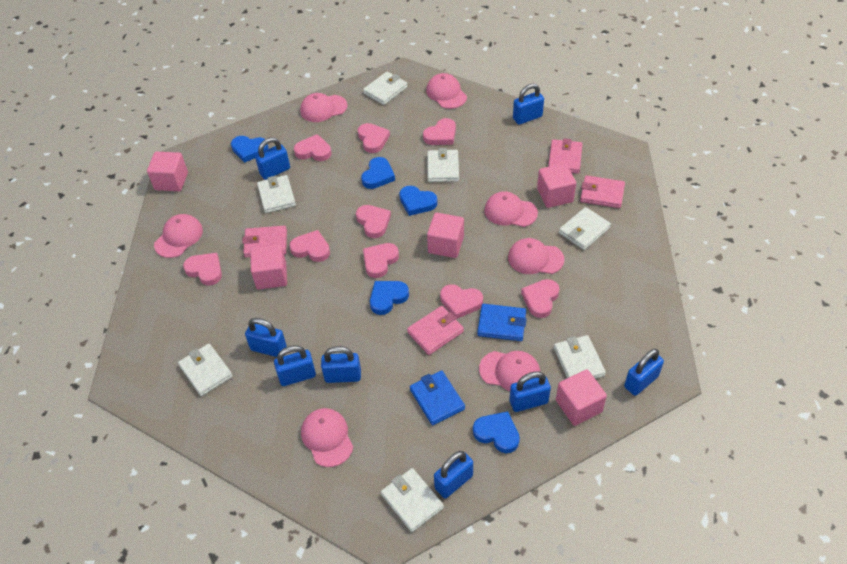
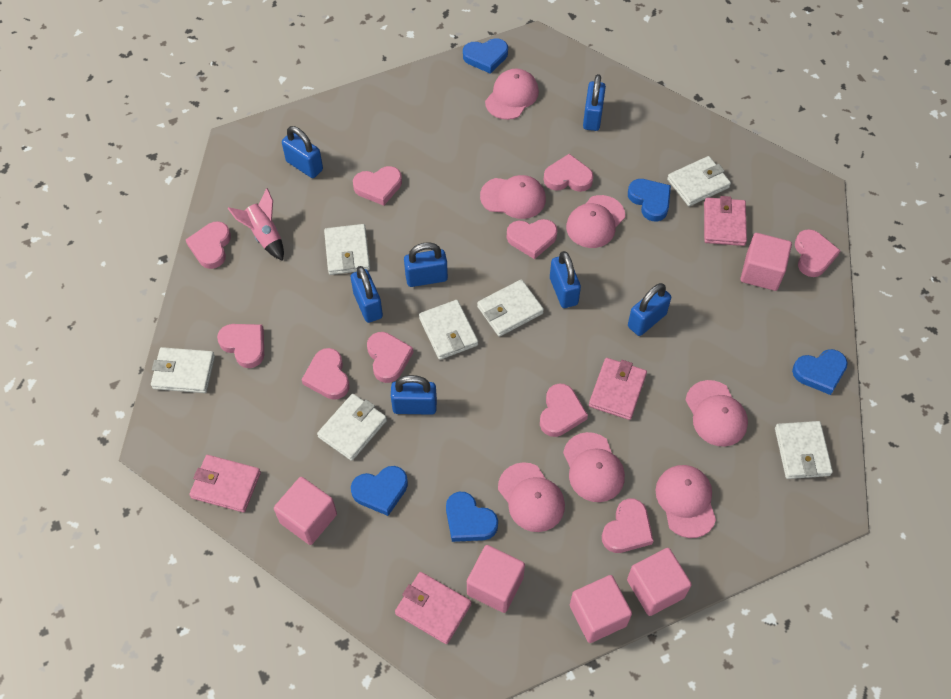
blue padlock: 8 -> 7
blue wallet: 2 -> 0
pink heart: 9 -> 10
pink rocket: 0 -> 1

